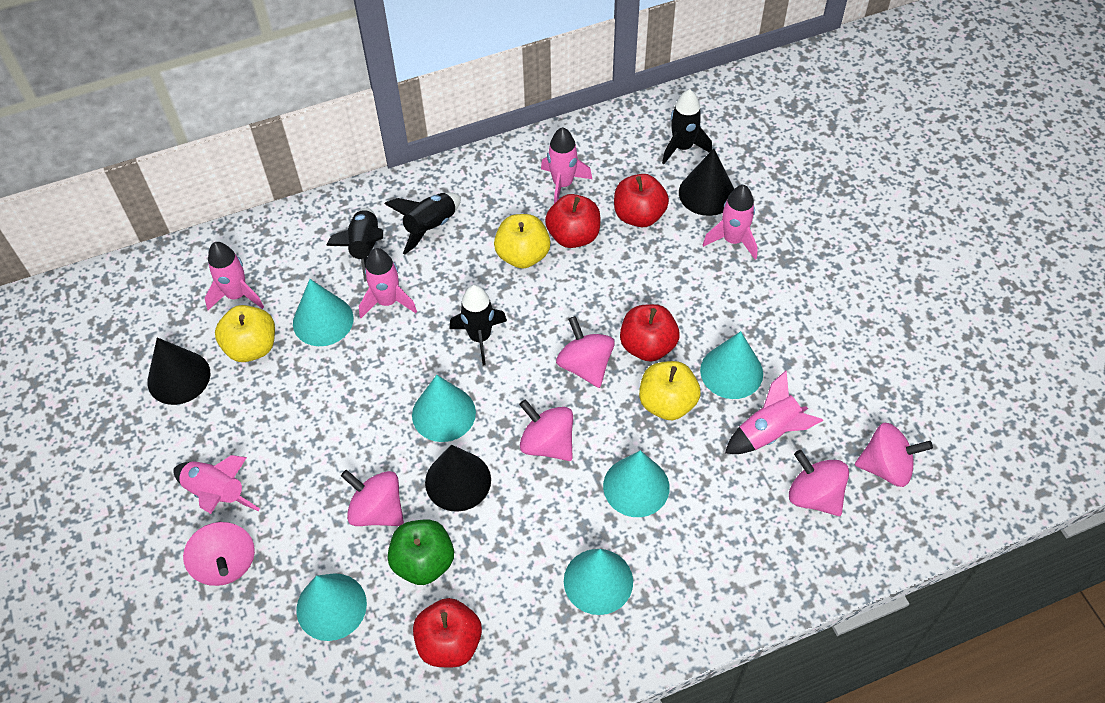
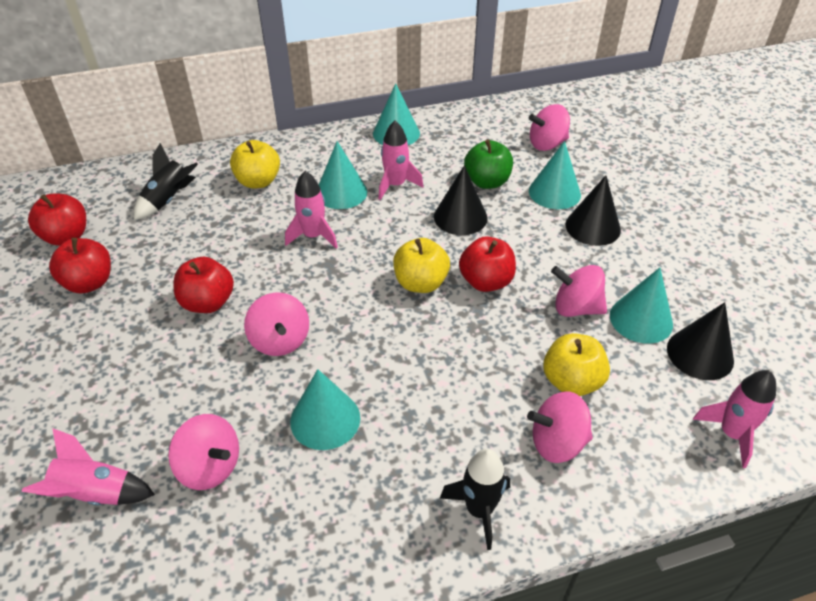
black rocket: 4 -> 2
pink rocket: 6 -> 4
pink spinning top: 6 -> 5
turquoise cone: 6 -> 5

